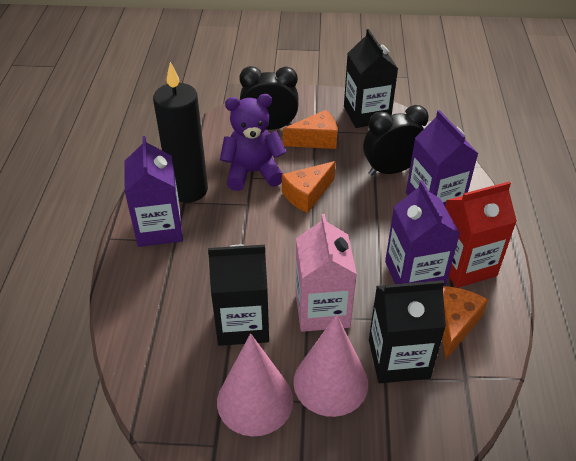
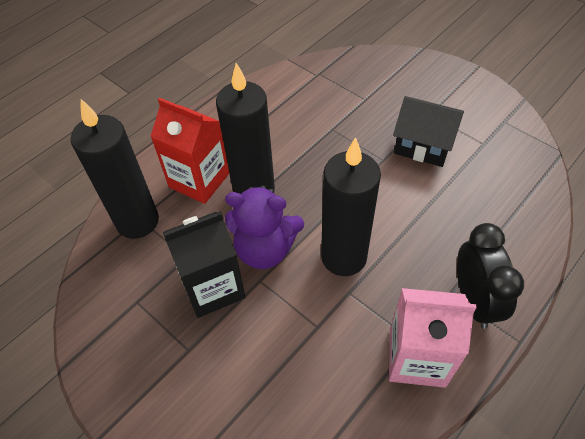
black candle: 1 -> 3
black carton: 3 -> 1
black clock: 2 -> 1
black house: 0 -> 1
orange cheese: 3 -> 0
pink cone: 2 -> 0
purple carton: 3 -> 0

